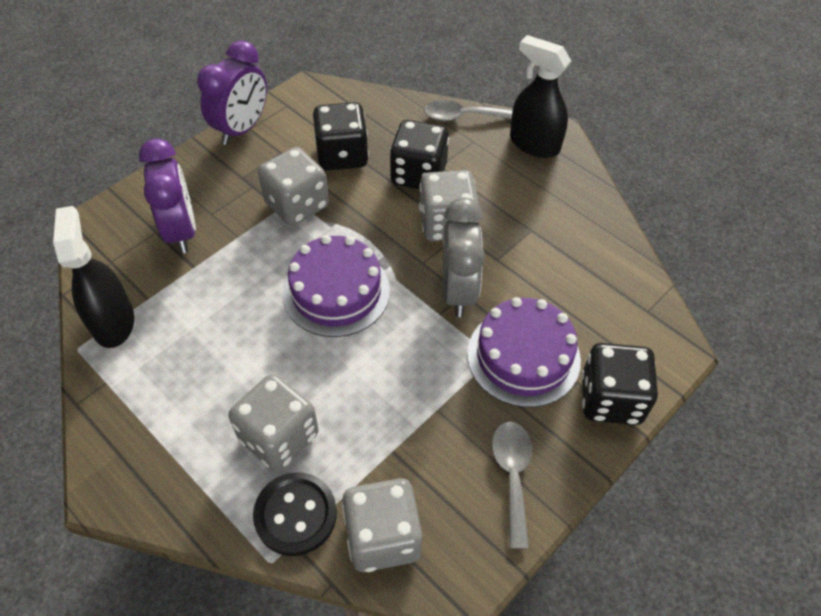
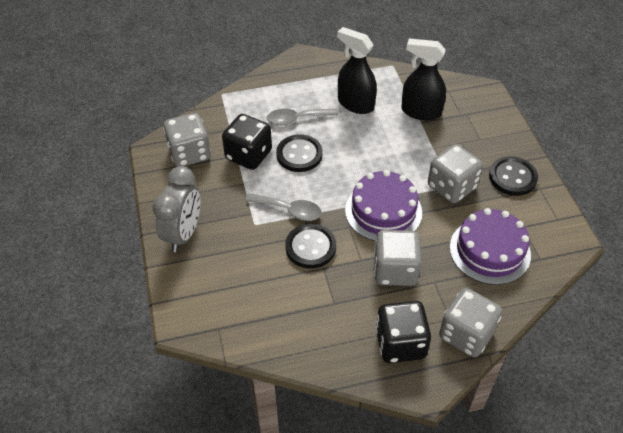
black button: 1 -> 3
black dice: 3 -> 2
purple clock: 2 -> 0

